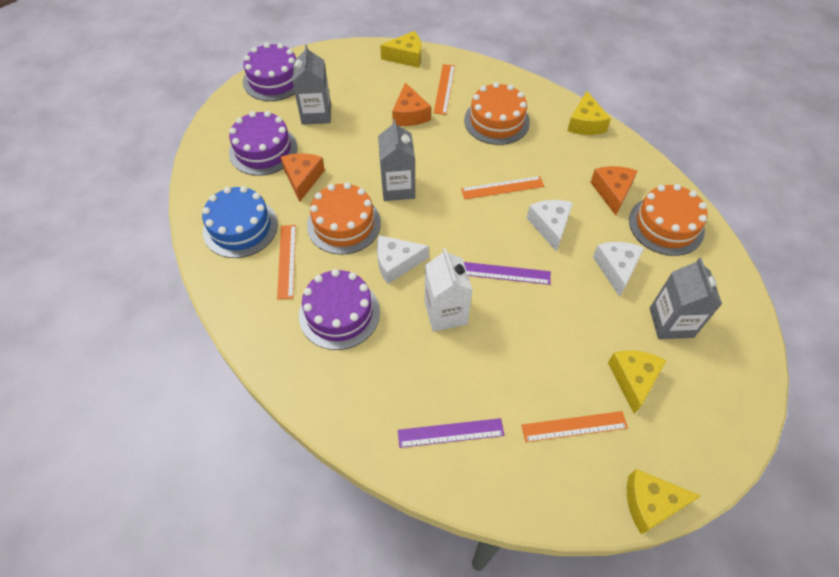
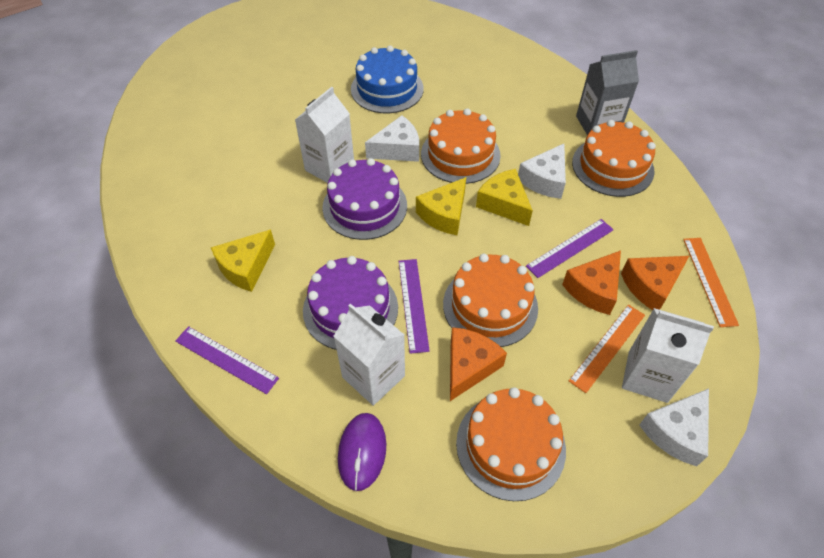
grey carton: 3 -> 1
orange cake: 3 -> 4
orange ruler: 4 -> 2
purple cake: 3 -> 2
purple mouse: 0 -> 1
purple ruler: 2 -> 3
white carton: 1 -> 3
yellow cheese: 4 -> 3

